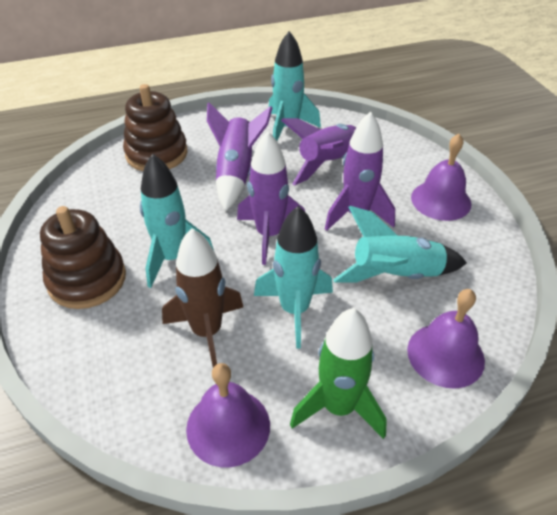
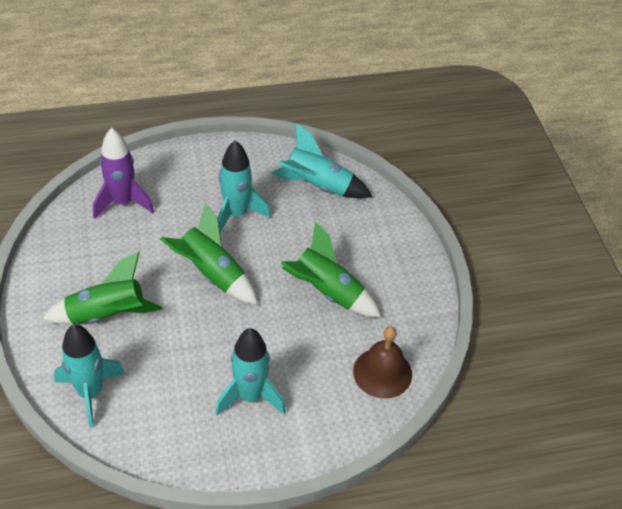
brown bell: 0 -> 1
brown rocket: 1 -> 0
brown stacking toy: 2 -> 0
green rocket: 1 -> 3
purple bell: 3 -> 0
purple rocket: 4 -> 1

